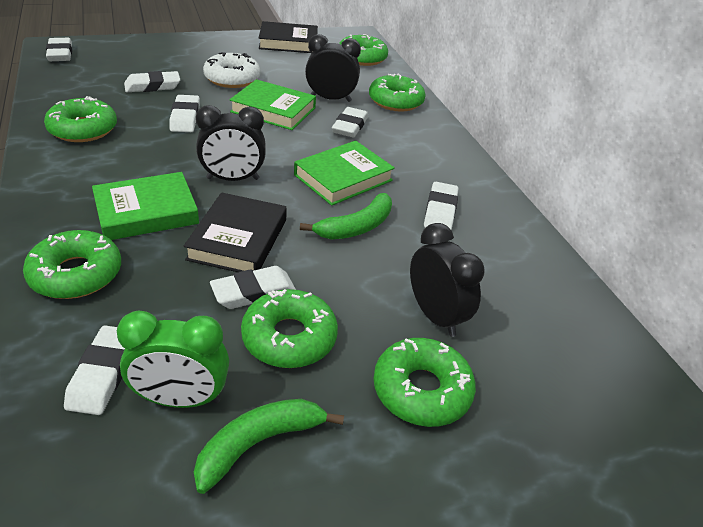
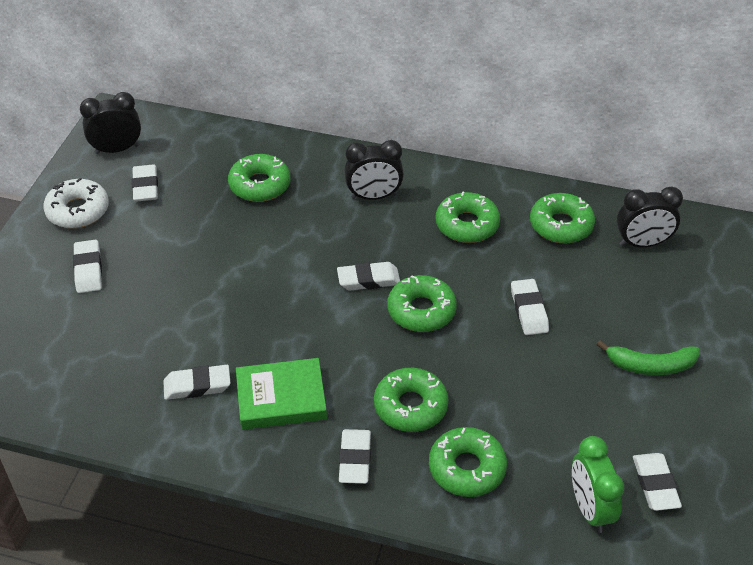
black book: 2 -> 0
green banana: 2 -> 1
green book: 3 -> 1

